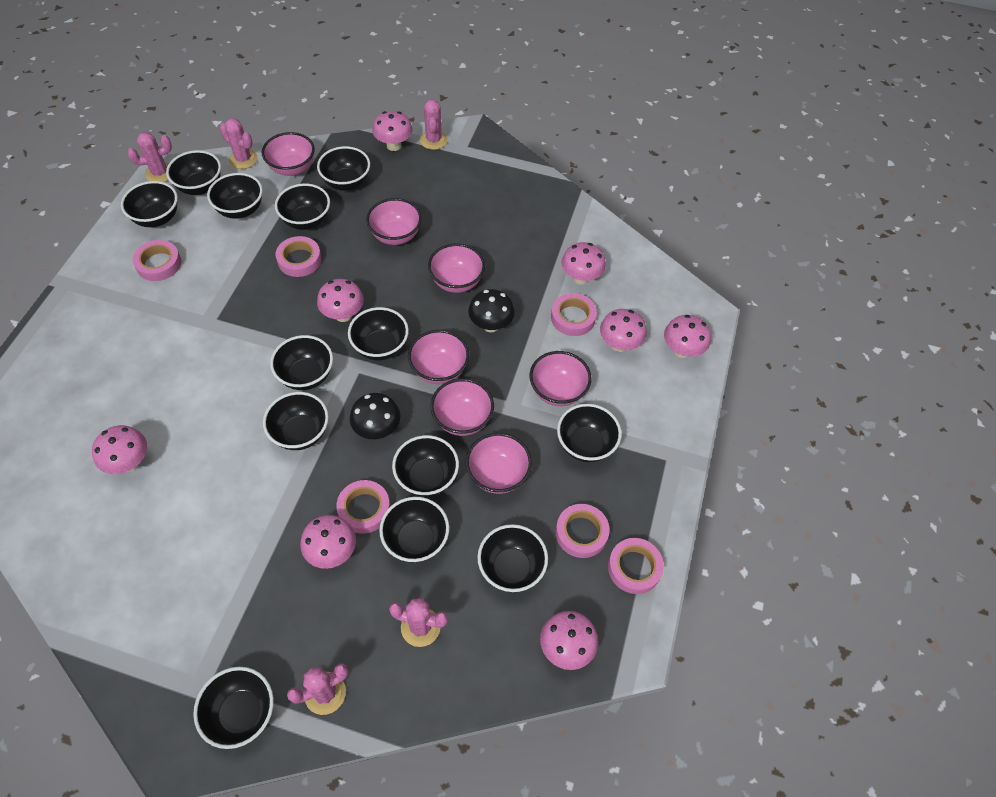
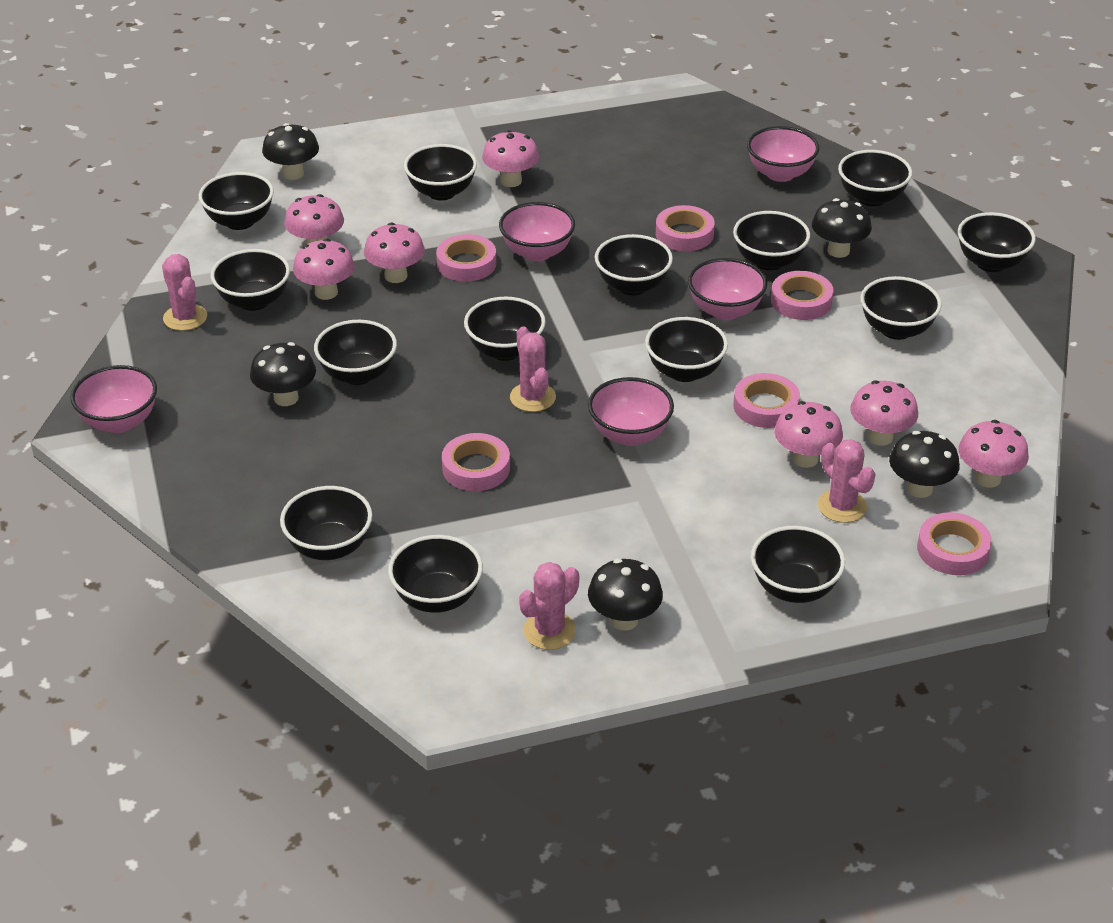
black bowl: 13 -> 14
black mushroom: 2 -> 5
pink bowl: 7 -> 5
pink cactus: 5 -> 4
pink mushroom: 8 -> 7

